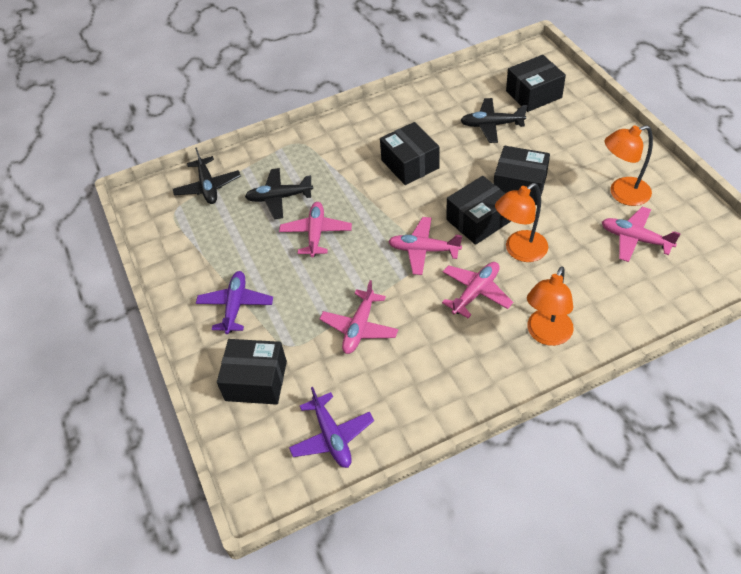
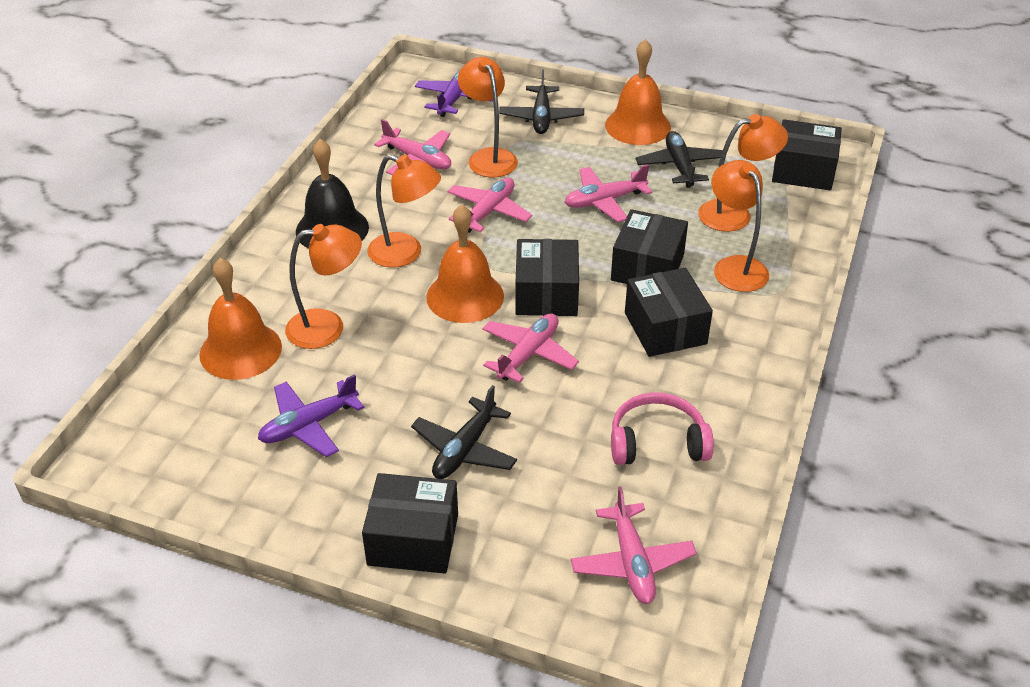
black bell: 0 -> 1
orange bell: 0 -> 3
orange lamp: 3 -> 5
pink headphones: 0 -> 1

